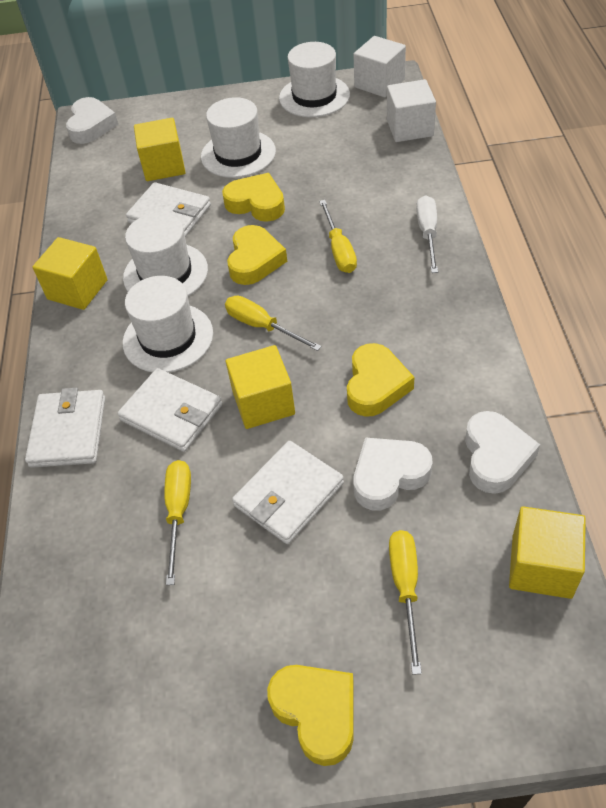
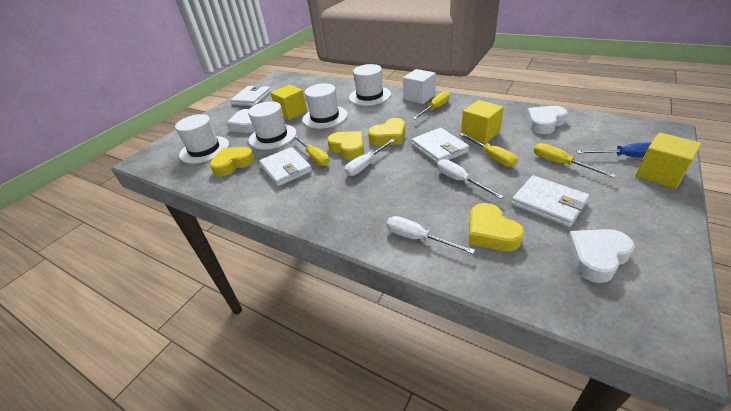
blue screwdriver: 0 -> 1
white cube: 2 -> 1
white screwdriver: 1 -> 3
yellow cube: 4 -> 3

